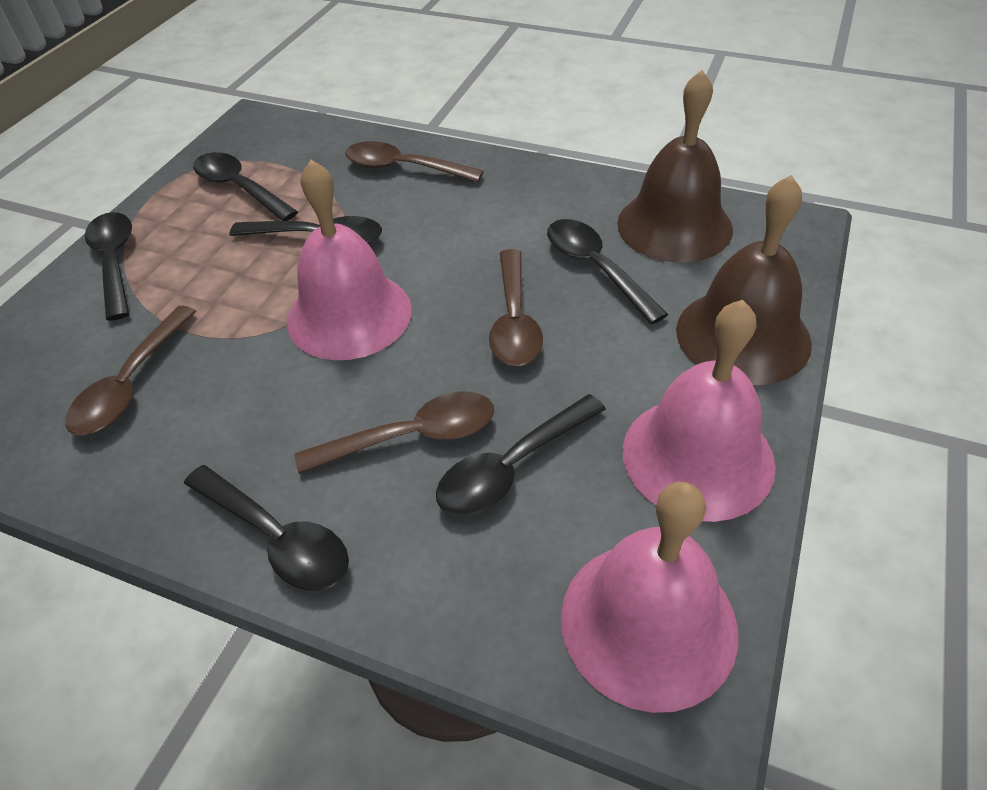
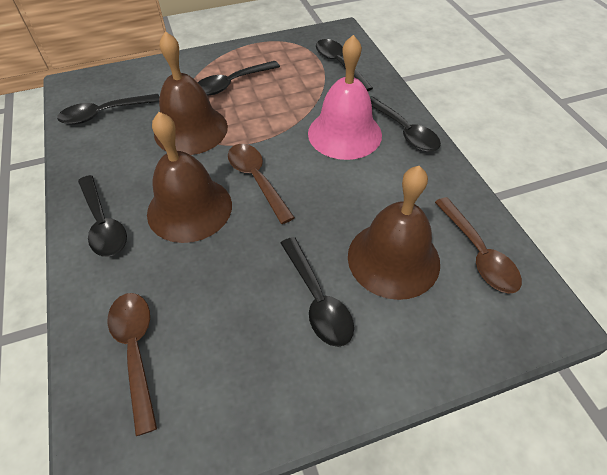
brown bell: 2 -> 3
brown spoon: 4 -> 3
pink bell: 3 -> 1

